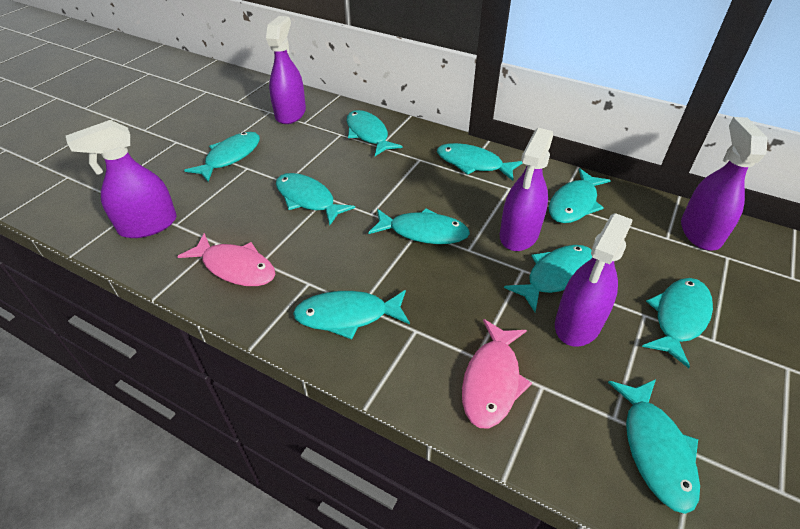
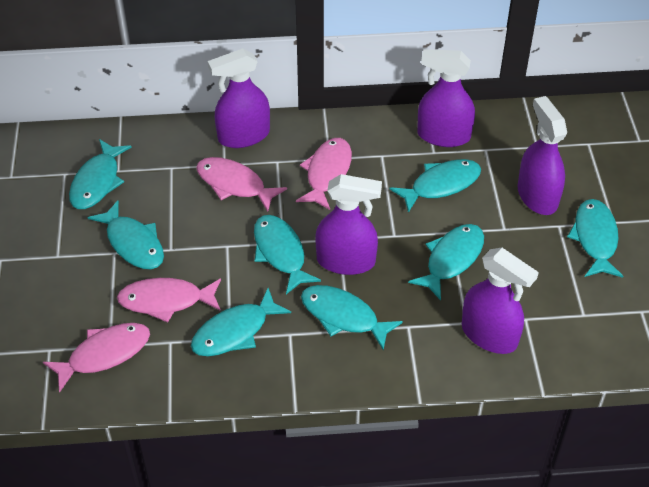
pink fish: 2 -> 4
turquoise fish: 10 -> 8

